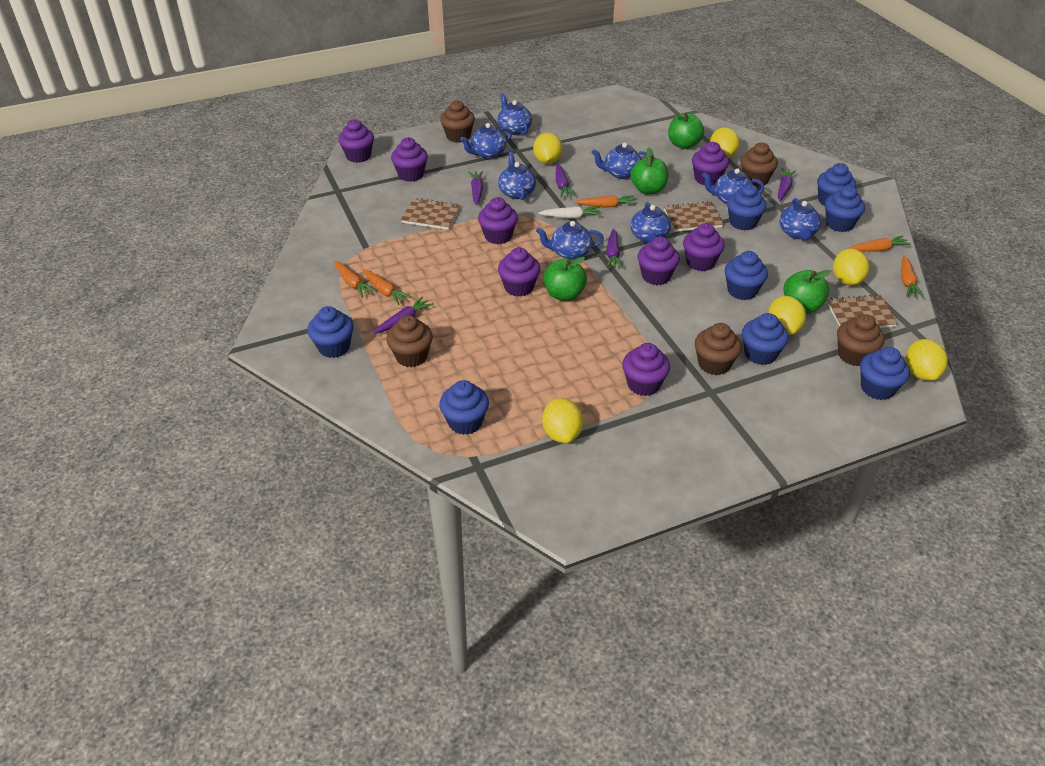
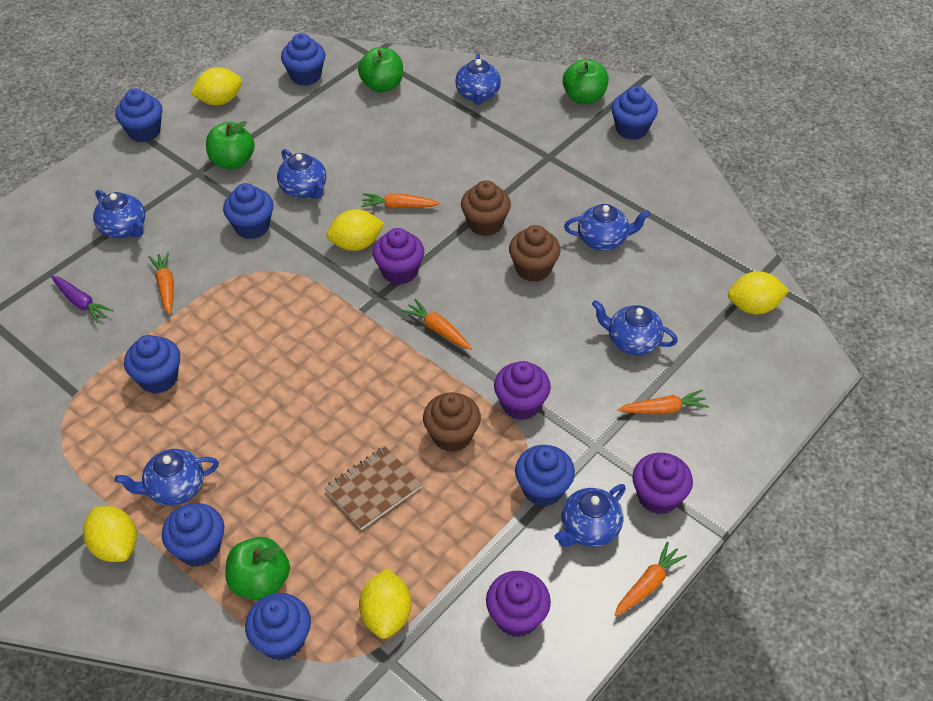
blue teapot: 8 -> 7
brown cupcake: 5 -> 3
brown notebook: 3 -> 1
purple carrot: 5 -> 1
purple cupcake: 8 -> 4
white carrot: 1 -> 0
yellow lemon: 6 -> 5

